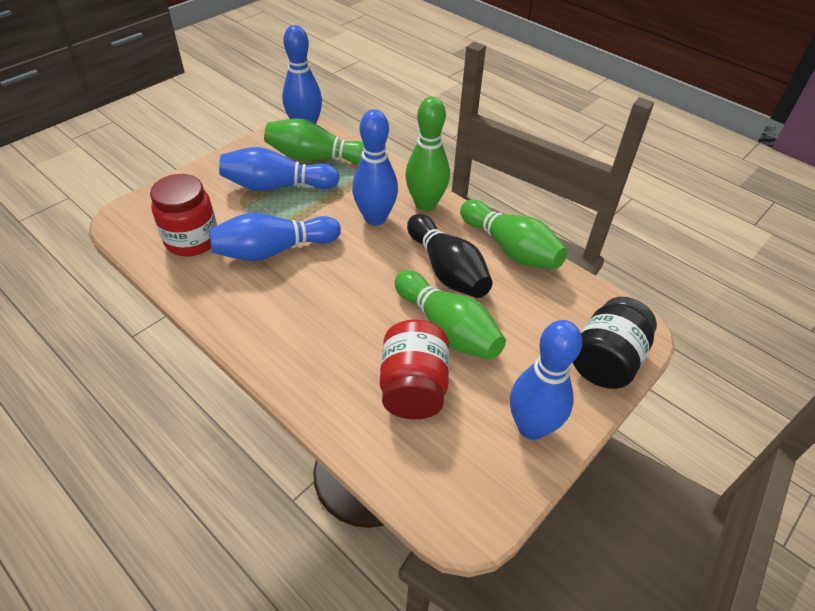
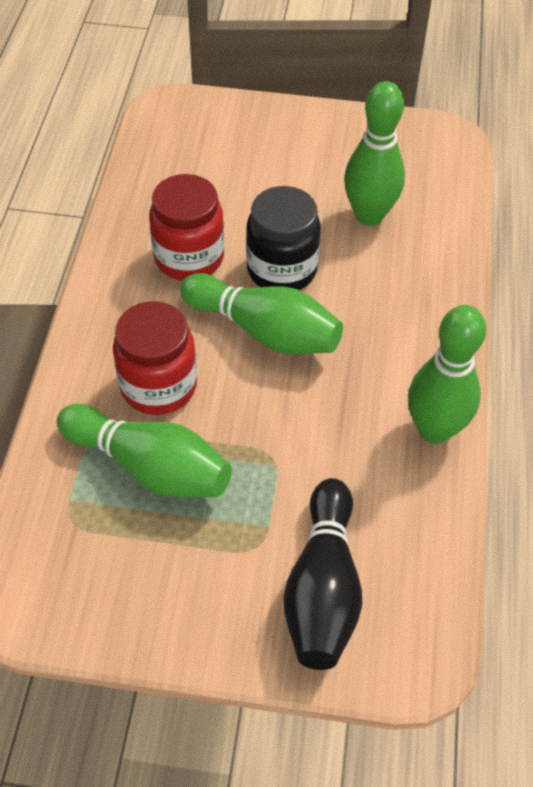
blue bowling pin: 5 -> 0

